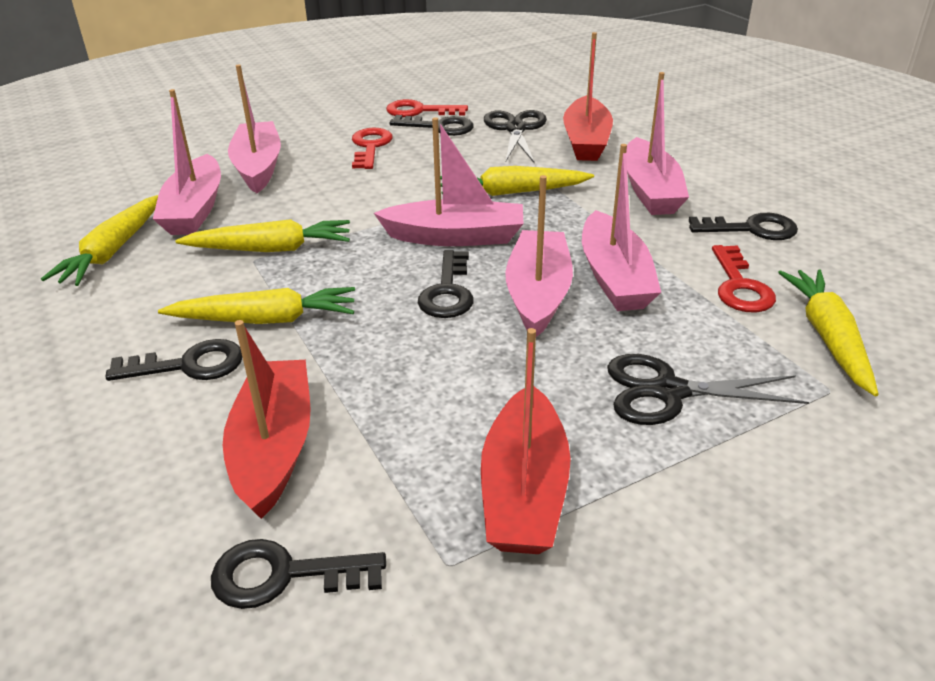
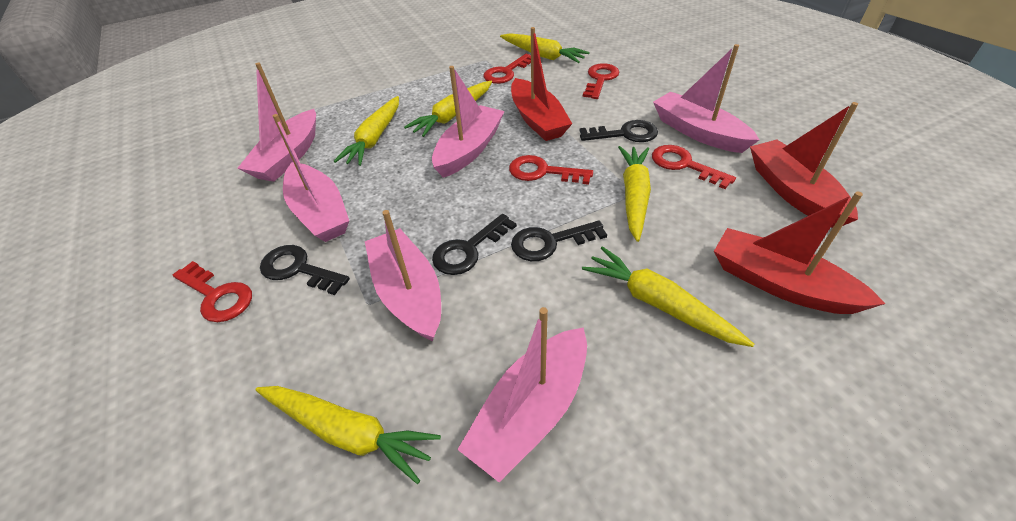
black key: 5 -> 4
black scissors: 2 -> 0
red key: 3 -> 5
yellow carrot: 5 -> 6

